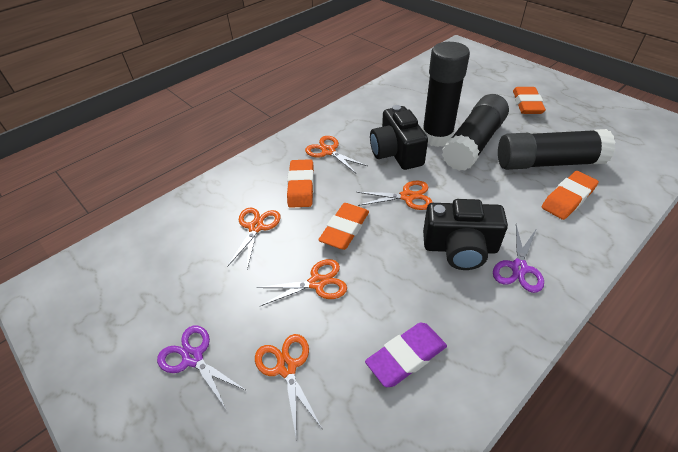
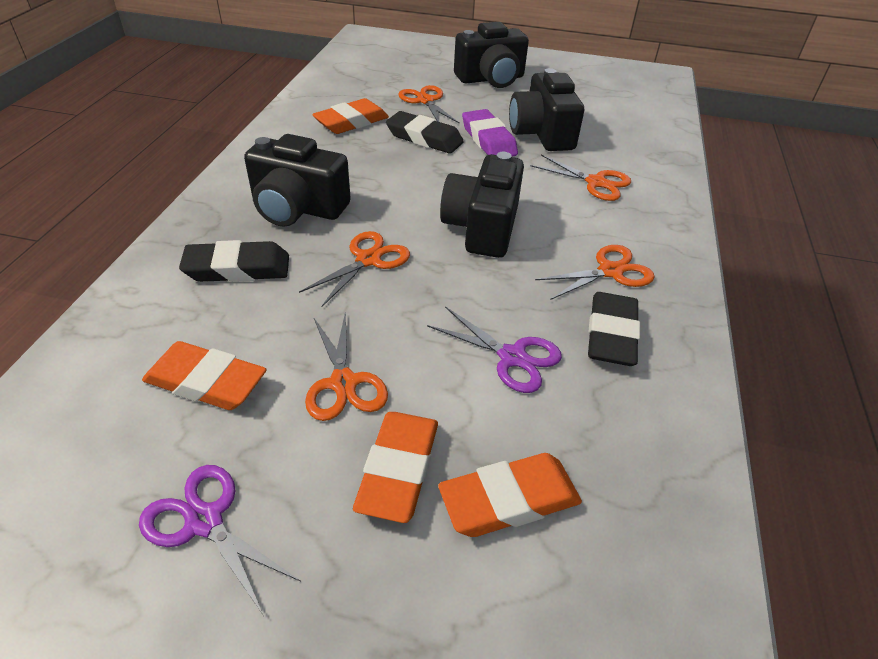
black camera: 2 -> 4
black eraser: 0 -> 3
black glue stick: 3 -> 0

